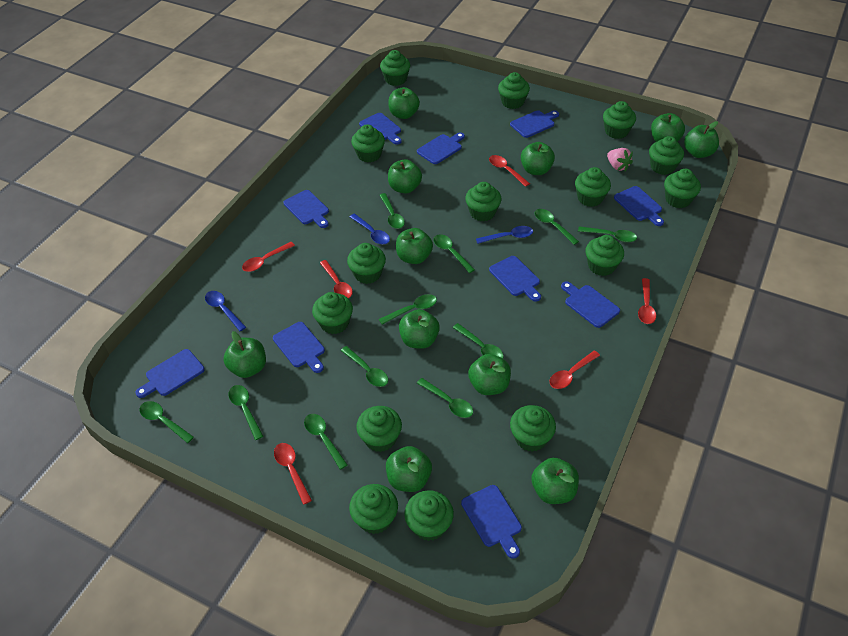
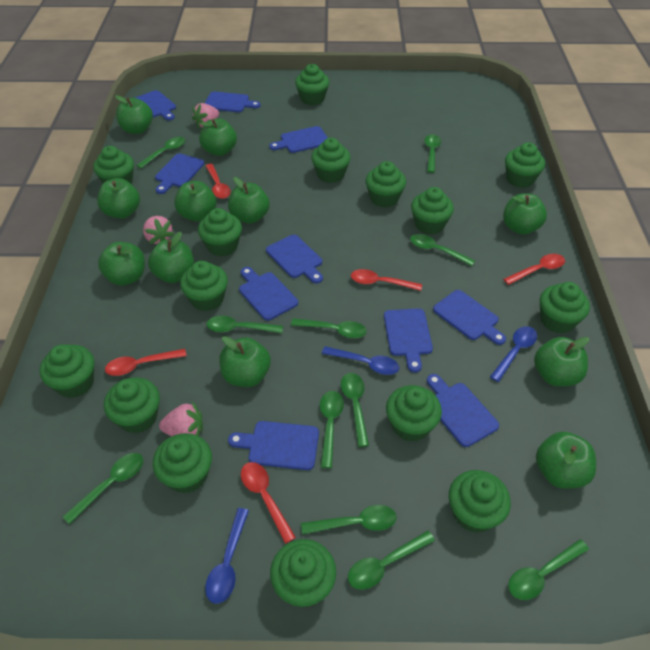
pink strawberry: 1 -> 3
red spoon: 6 -> 5

